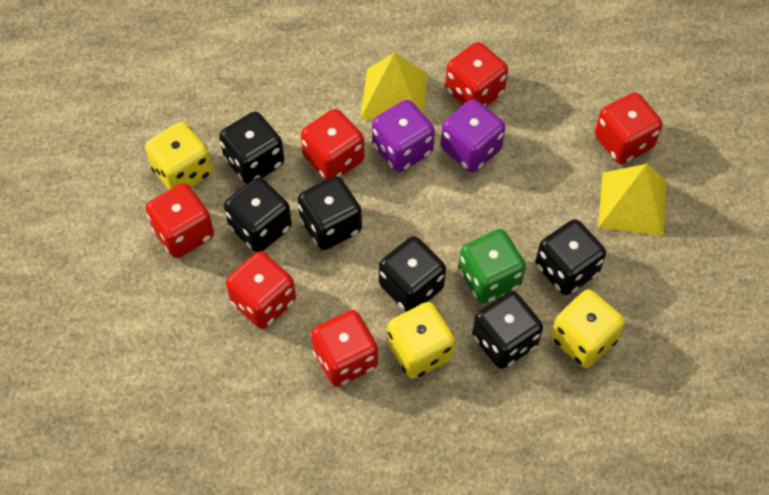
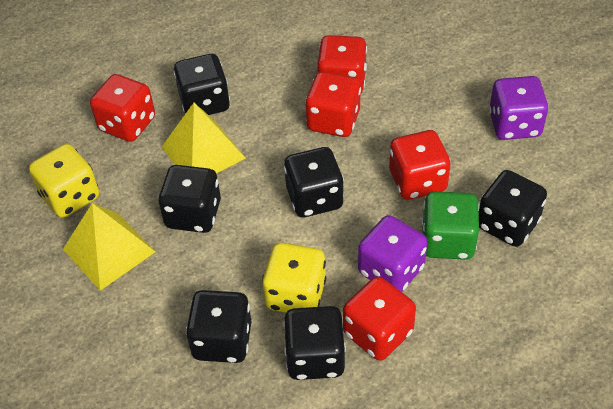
red dice: 6 -> 5
yellow dice: 3 -> 2

